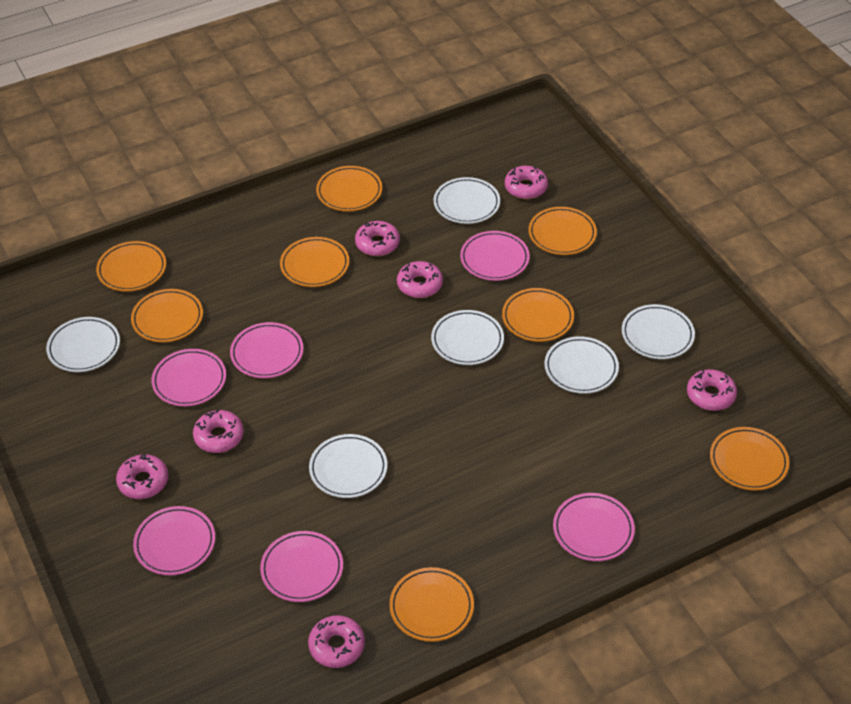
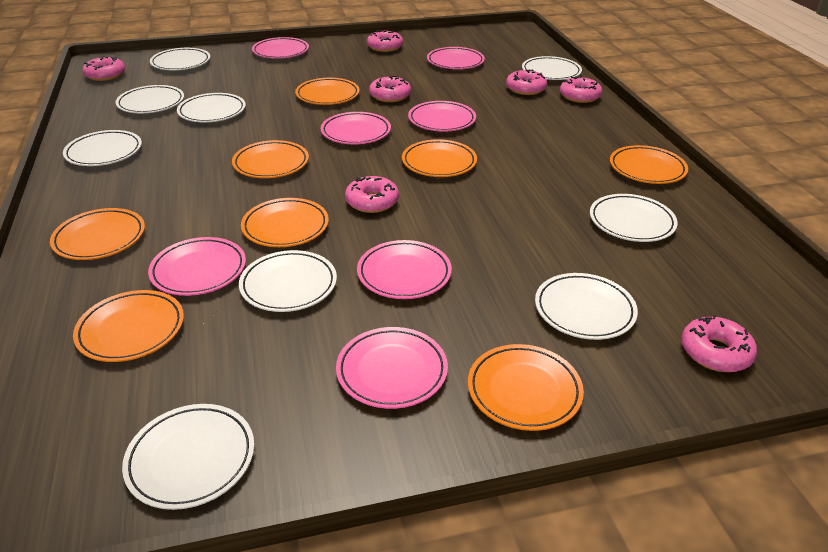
pink plate: 6 -> 7
white plate: 6 -> 9

